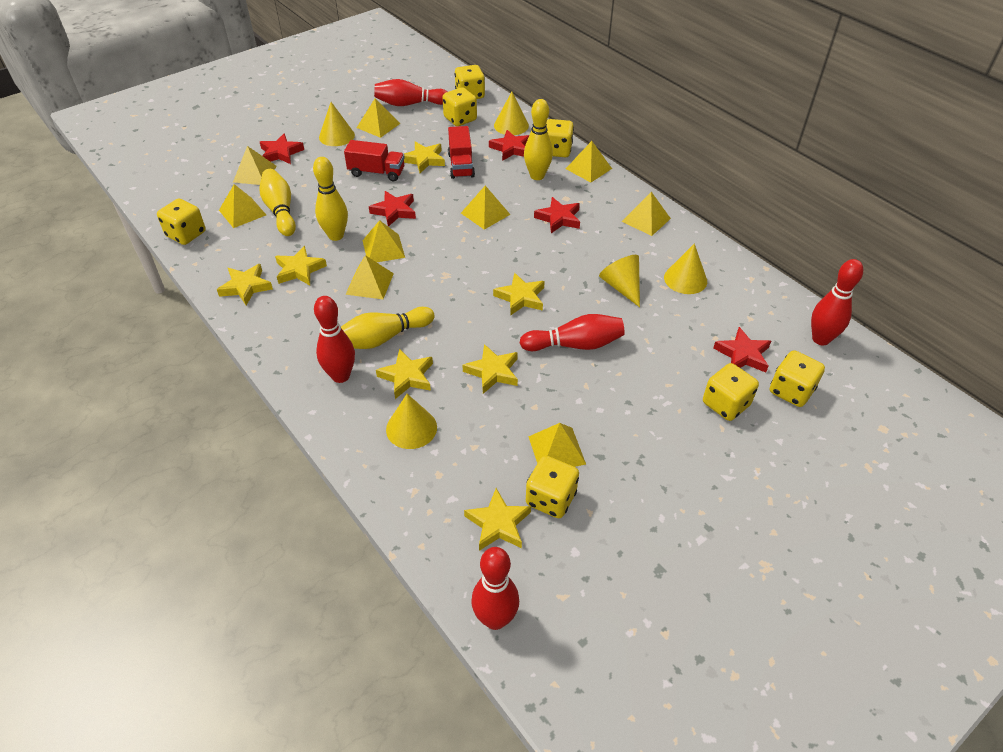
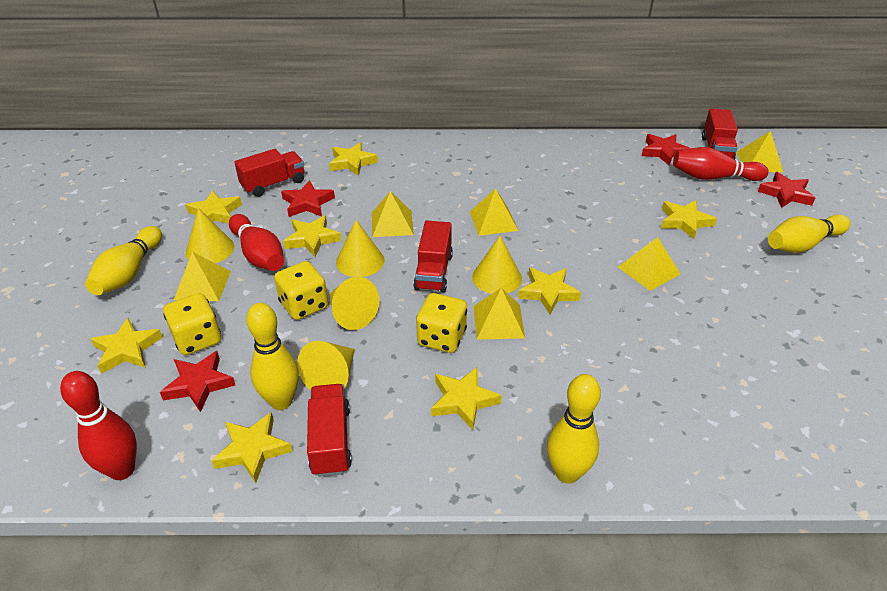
red bowling pin: 5 -> 3
red star: 5 -> 4
red truck: 2 -> 4
yellow dice: 7 -> 3
yellow pyramid: 9 -> 6
yellow star: 7 -> 8

